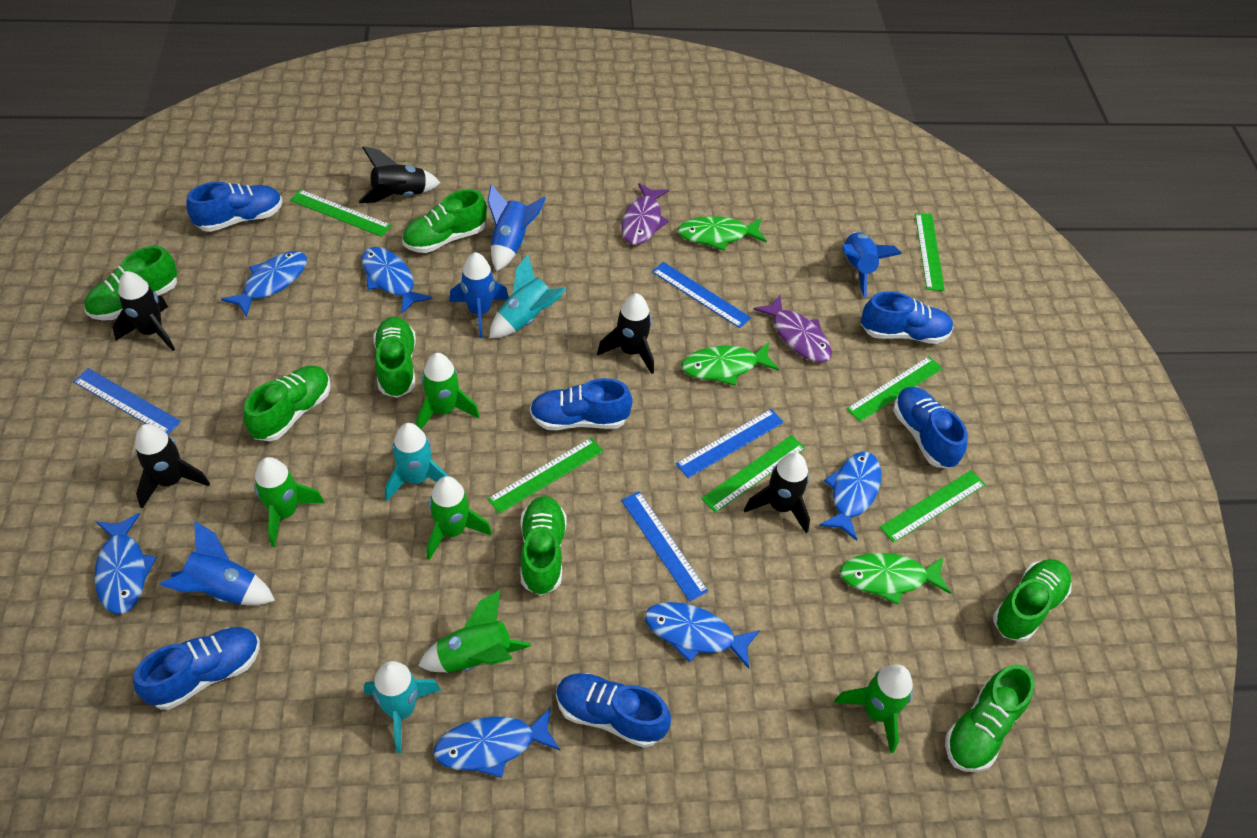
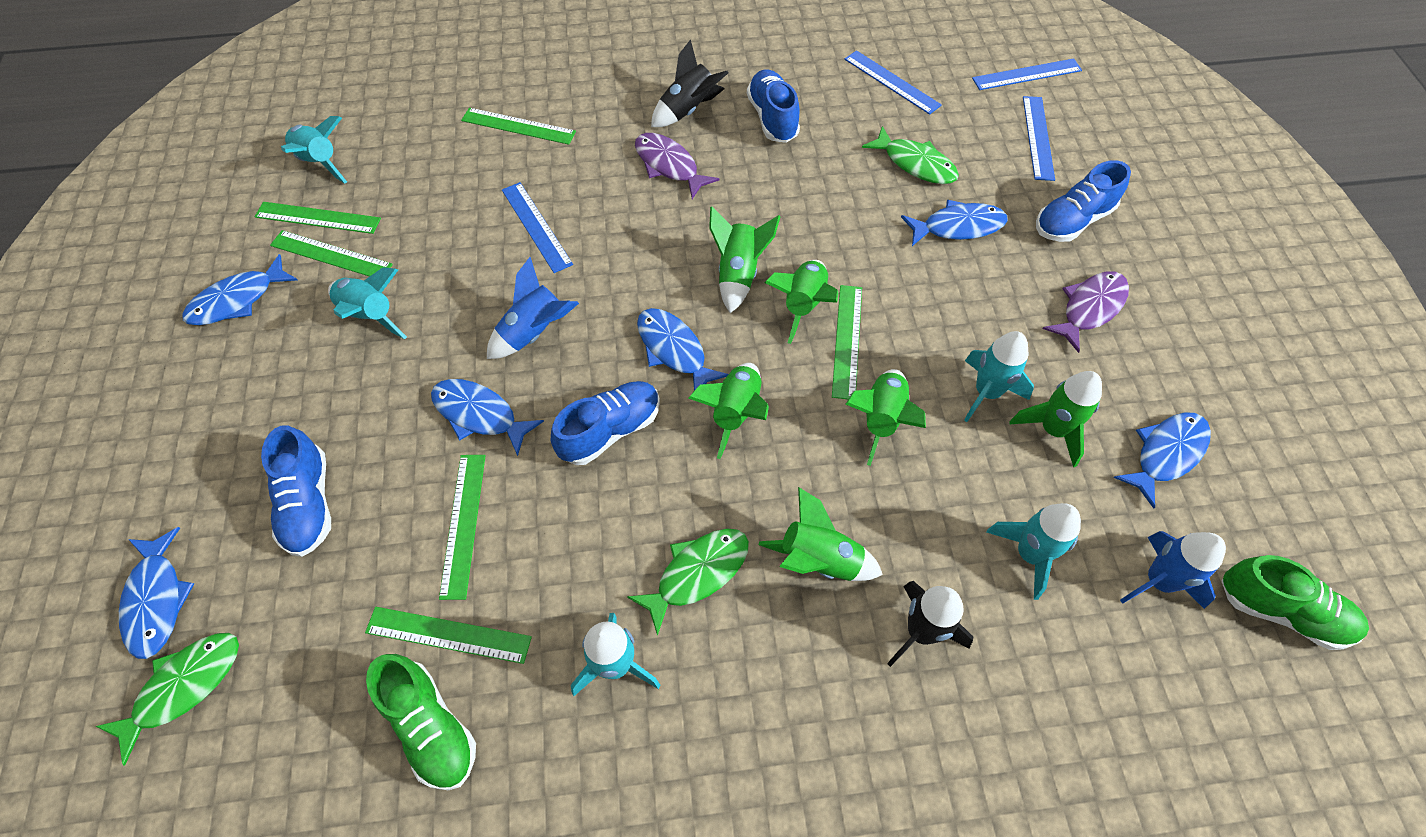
black rocket: 5 -> 2
blue rocket: 4 -> 2
blue shoe: 6 -> 4
green rocket: 5 -> 6
green shoe: 7 -> 2
turquoise rocket: 3 -> 5

